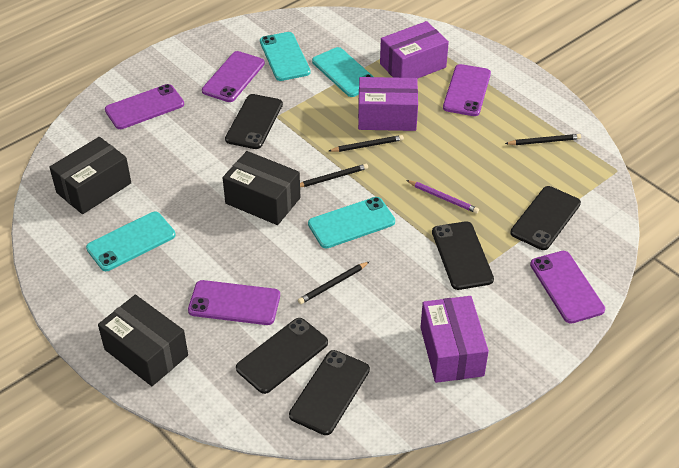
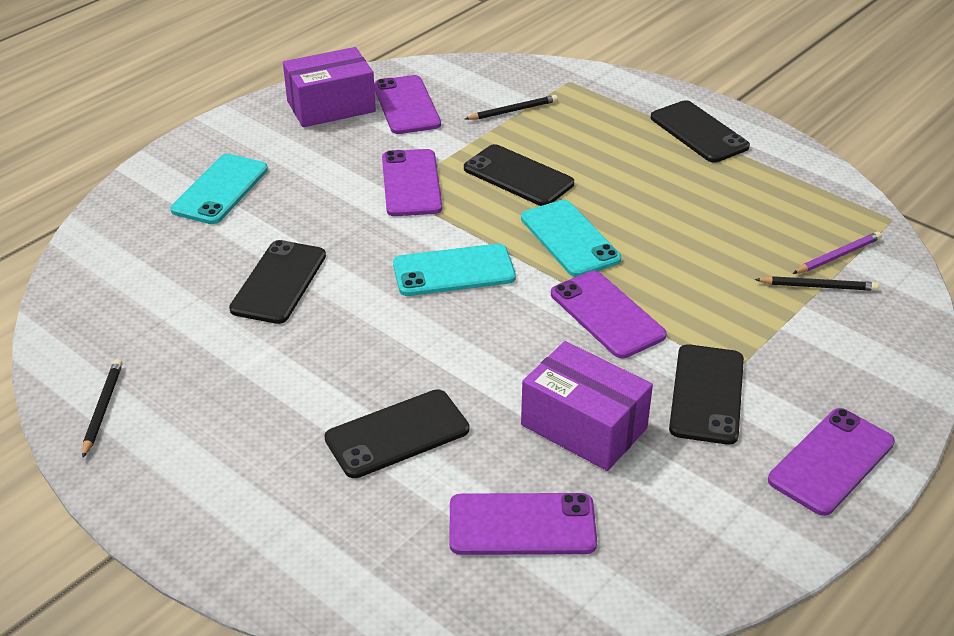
black box: 3 -> 0
black pencil: 4 -> 3
purple box: 3 -> 2
turquoise phone: 4 -> 3

